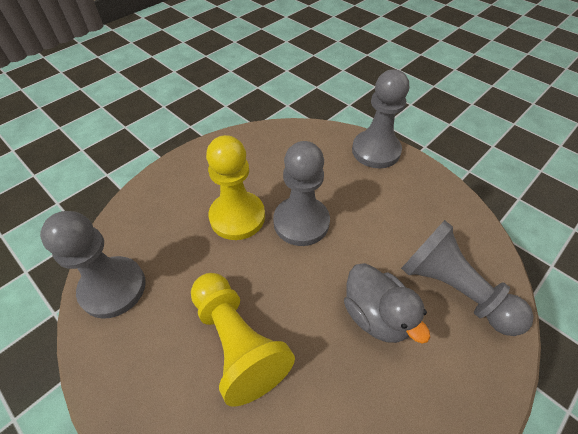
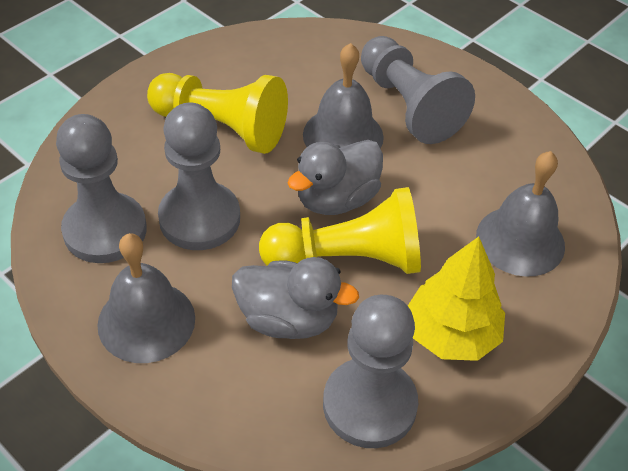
grey bell: 0 -> 3
grey duck: 1 -> 2
yellow tree: 0 -> 1

